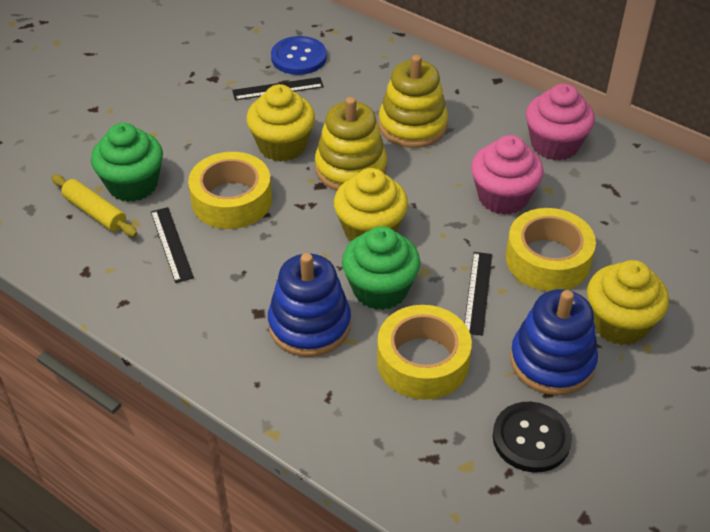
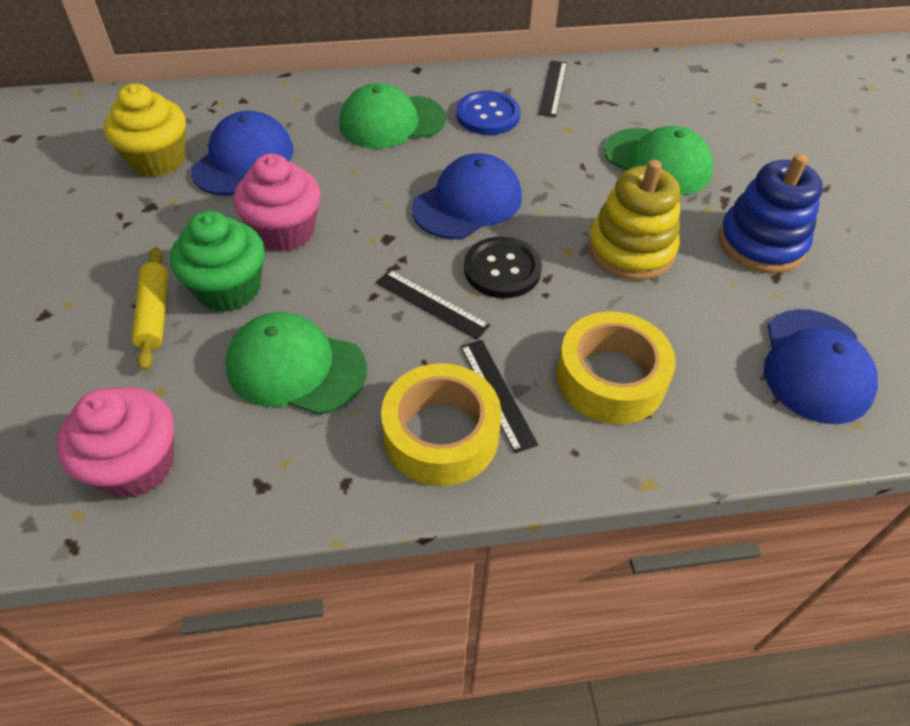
blue cap: 0 -> 3
blue stacking toy: 2 -> 1
green cap: 0 -> 3
green cupcake: 2 -> 1
yellow cupcake: 3 -> 1
yellow stacking toy: 2 -> 1
yellow tape: 3 -> 2

